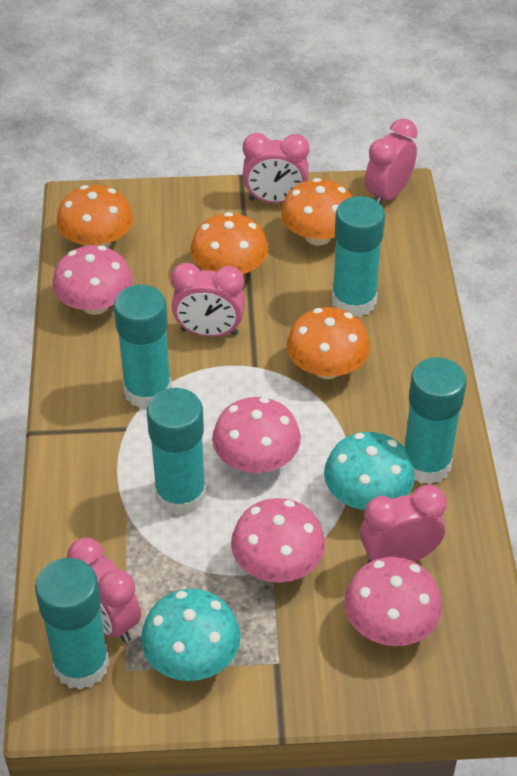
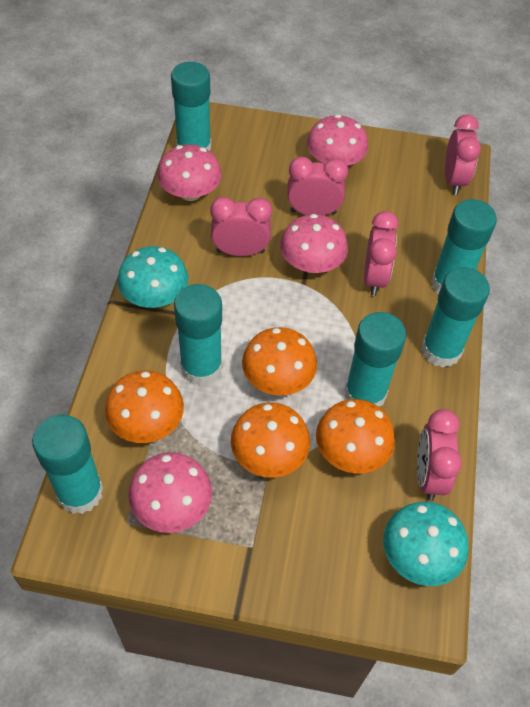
turquoise glue stick: 5 -> 6

